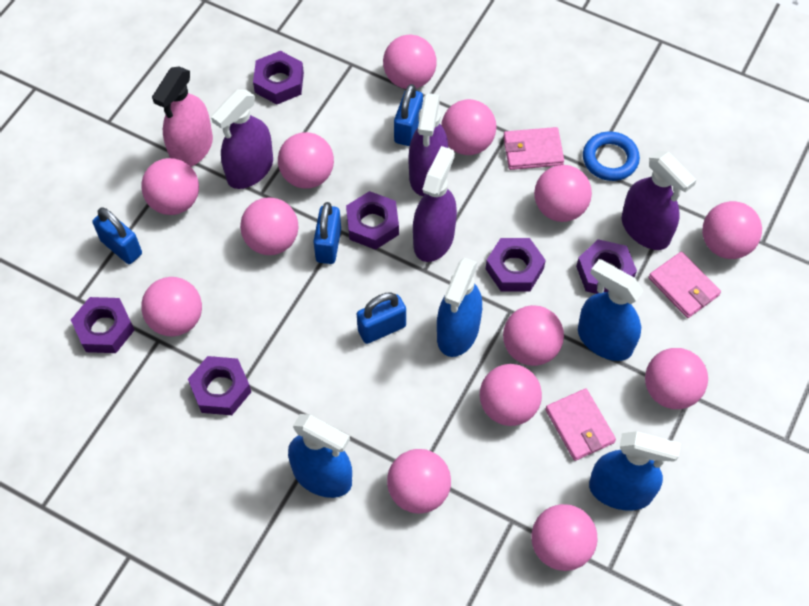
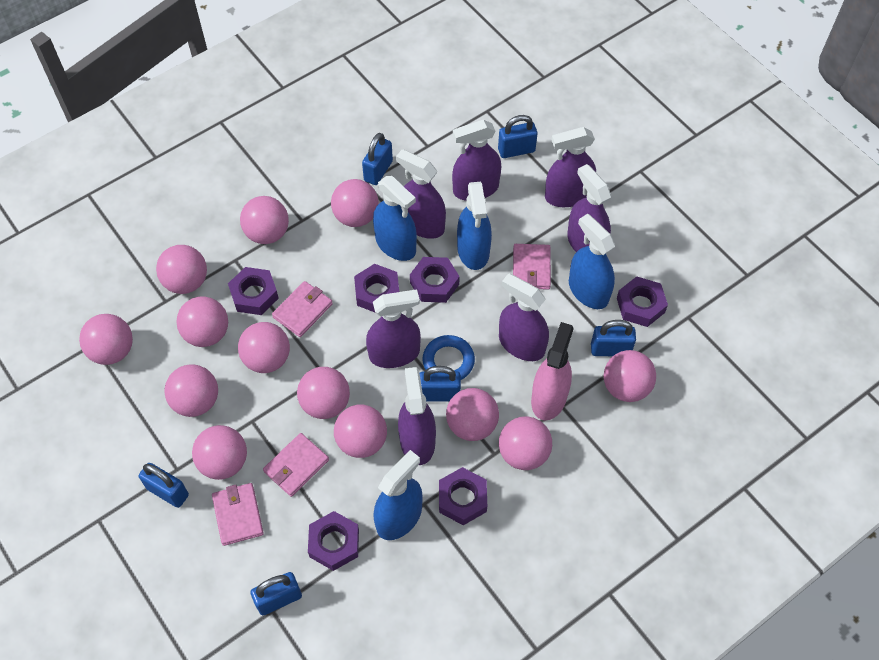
blue padlock: 4 -> 6
pink wallet: 3 -> 4
purple spray bottle: 4 -> 7

